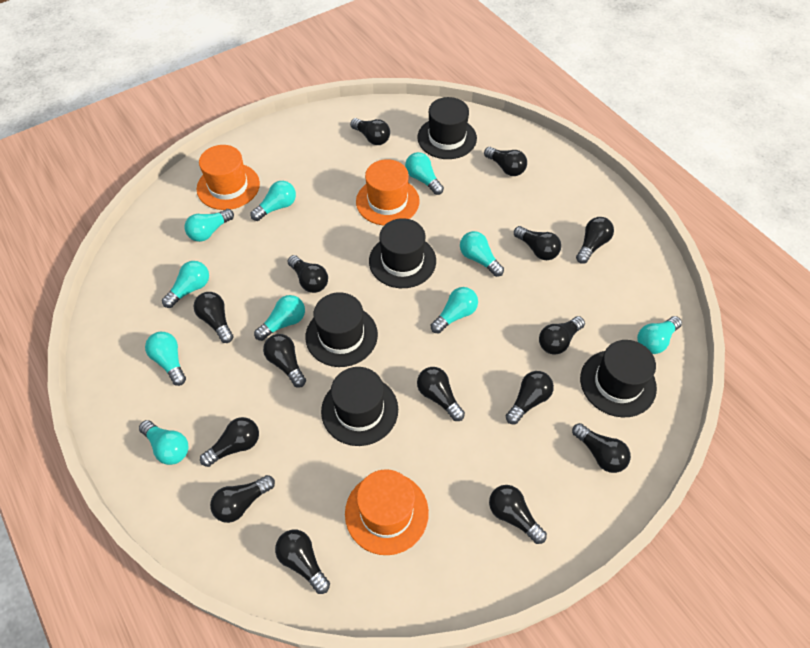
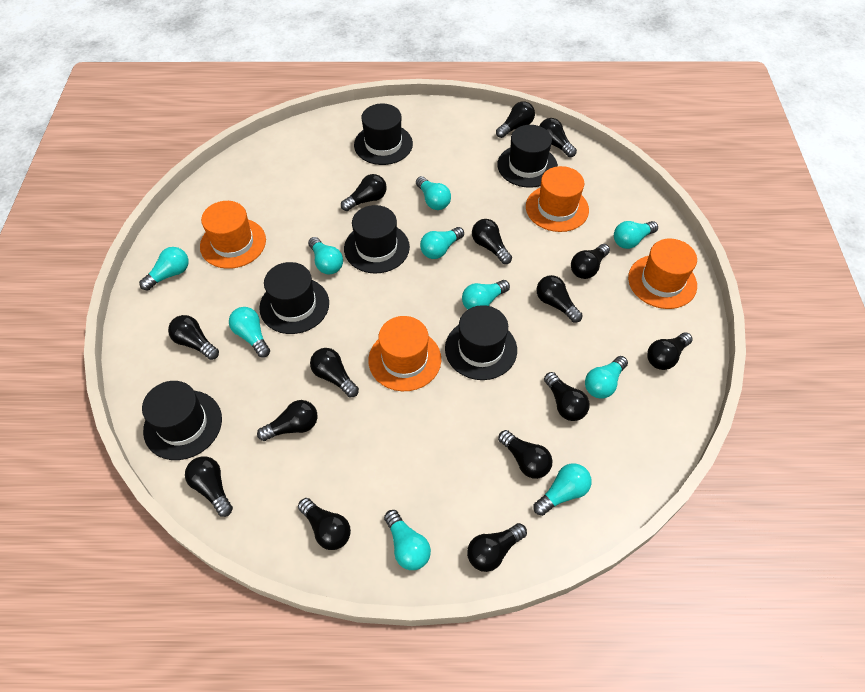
black hat: 5 -> 6
orange hat: 3 -> 4

